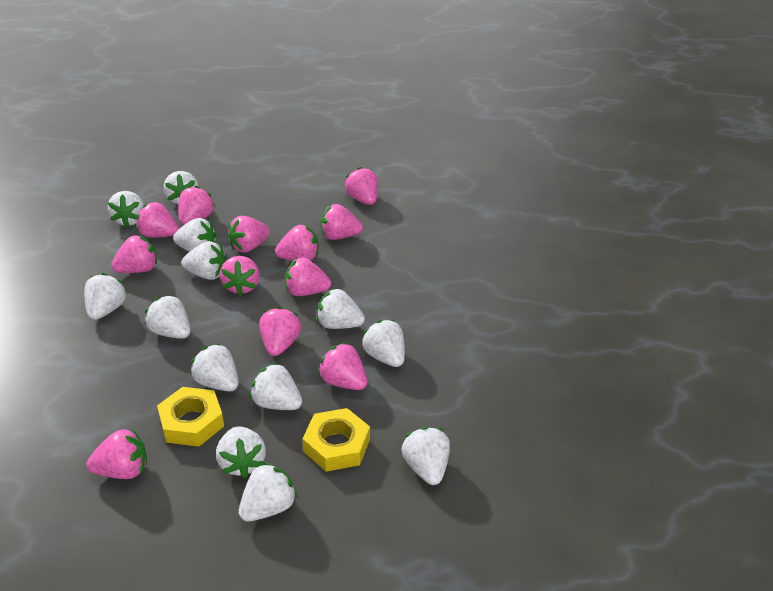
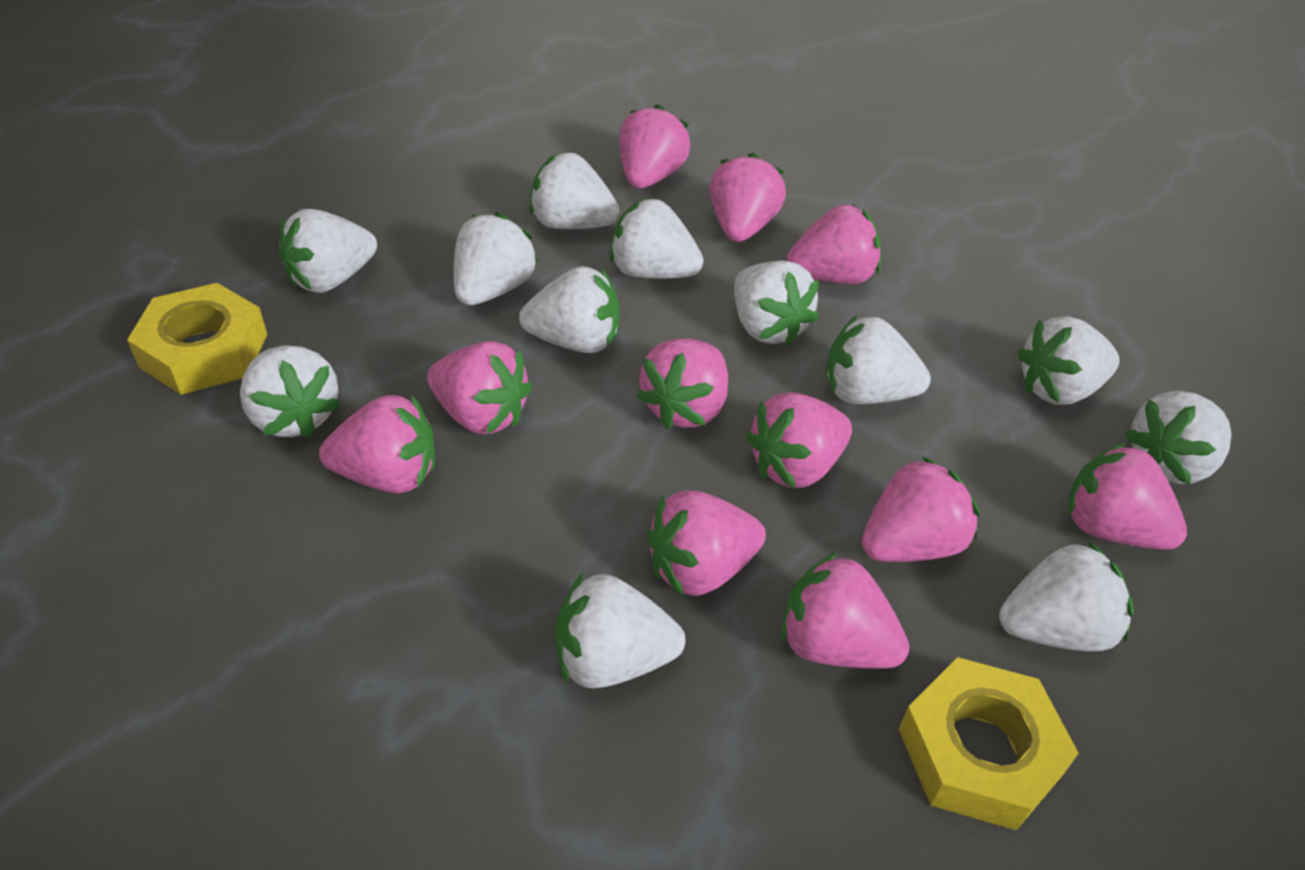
pink strawberry: 12 -> 11
white strawberry: 13 -> 12

